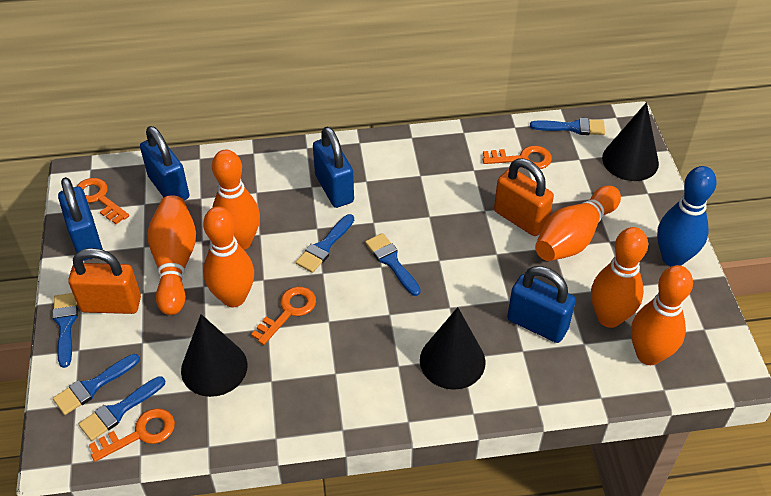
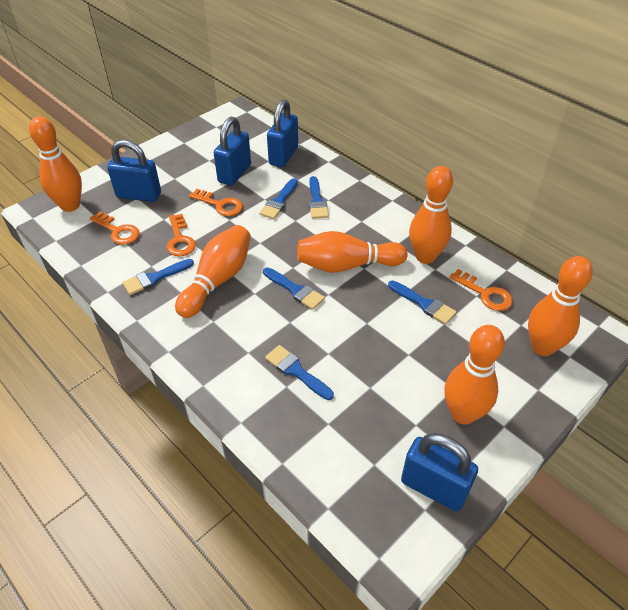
black cone: 3 -> 0
blue bowling pin: 1 -> 0
orange padlock: 2 -> 0

